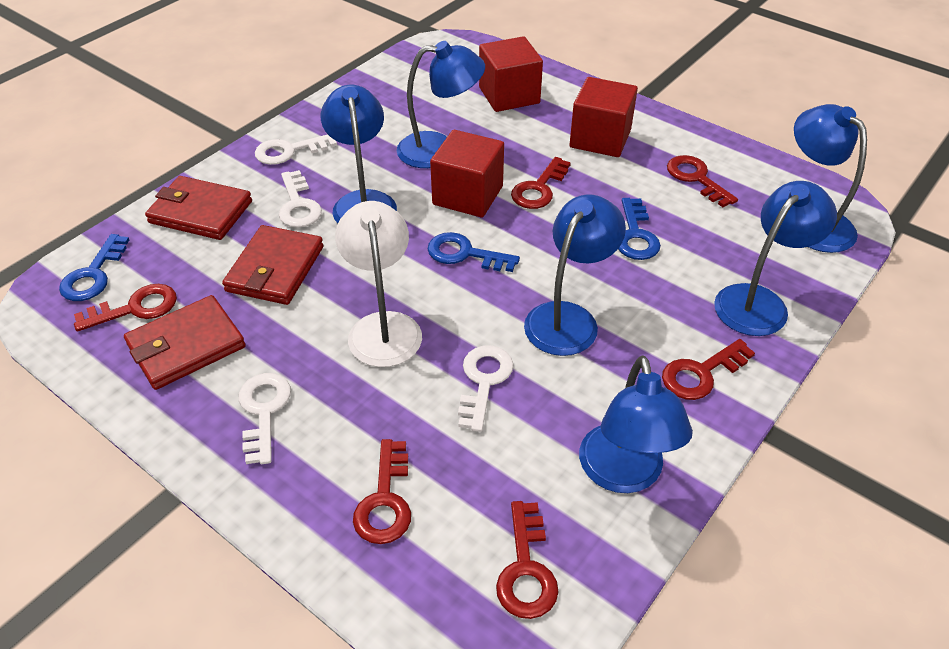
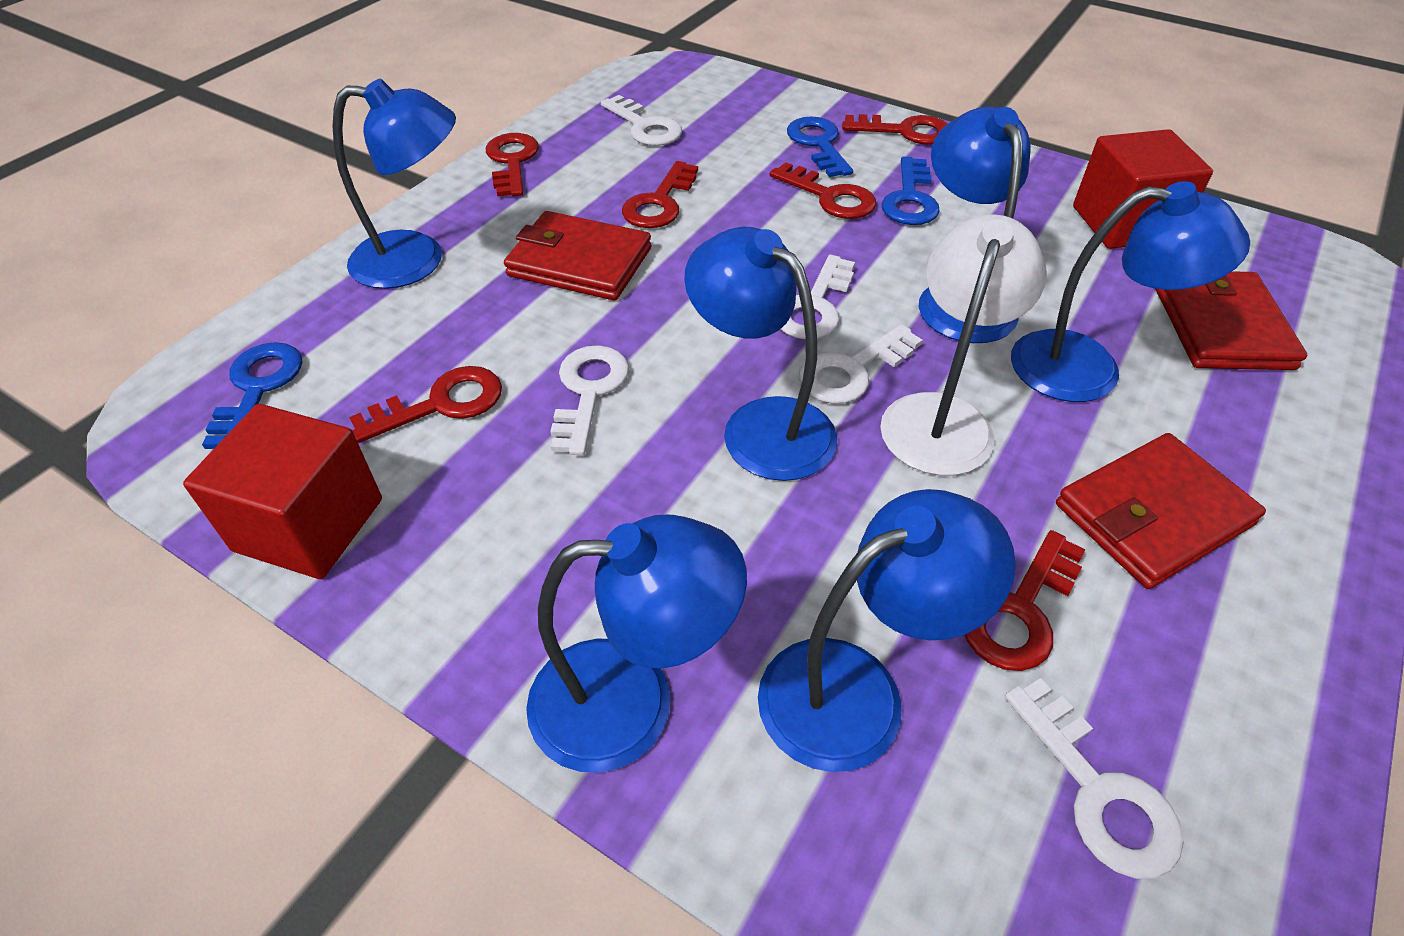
red cube: 3 -> 2
white key: 4 -> 5

